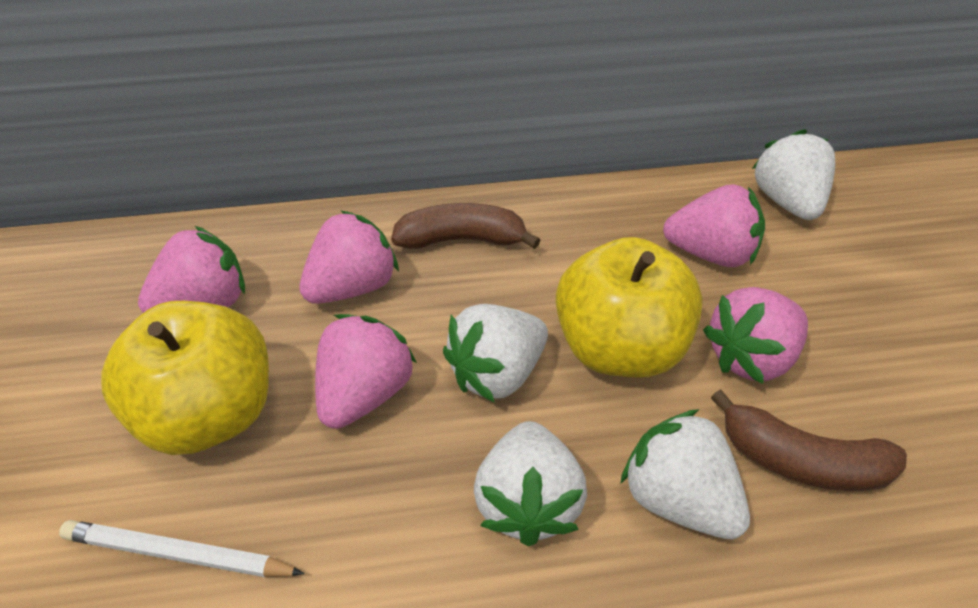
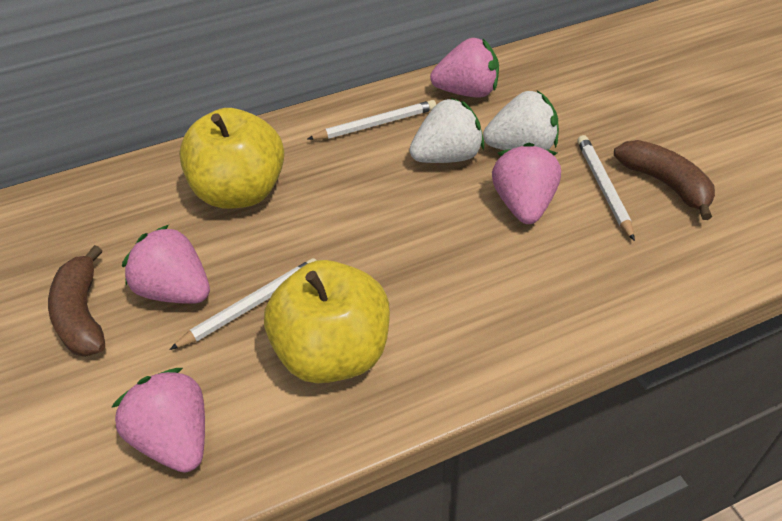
pink strawberry: 5 -> 4
white pencil: 1 -> 3
white strawberry: 4 -> 2

